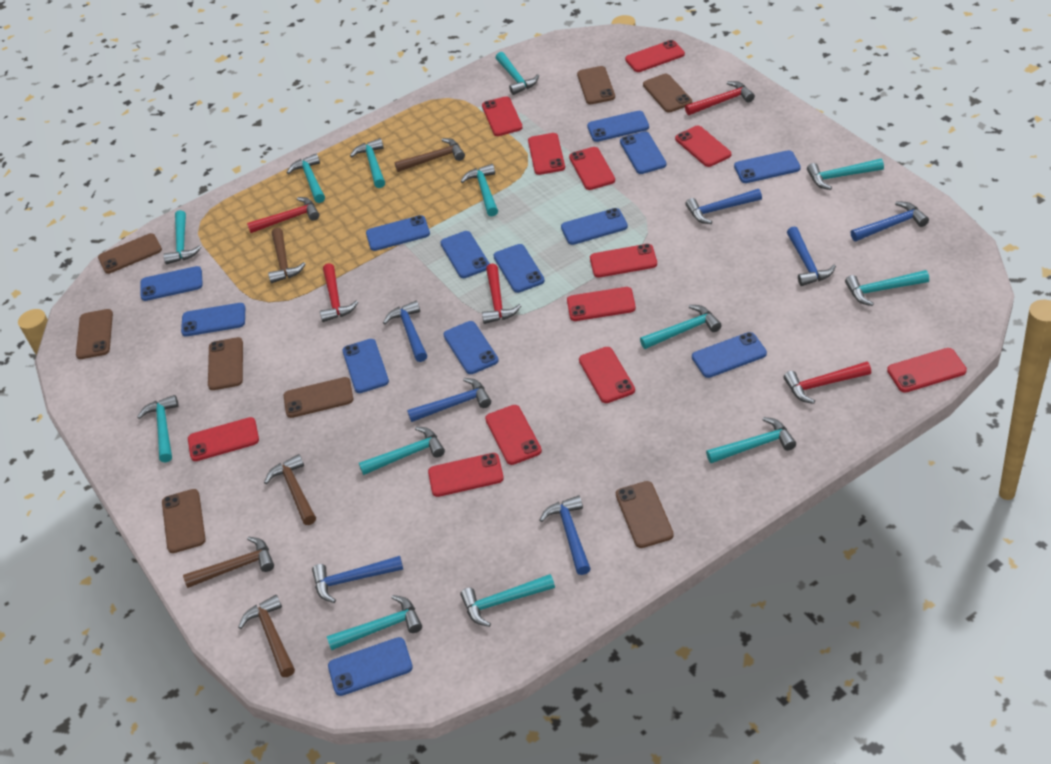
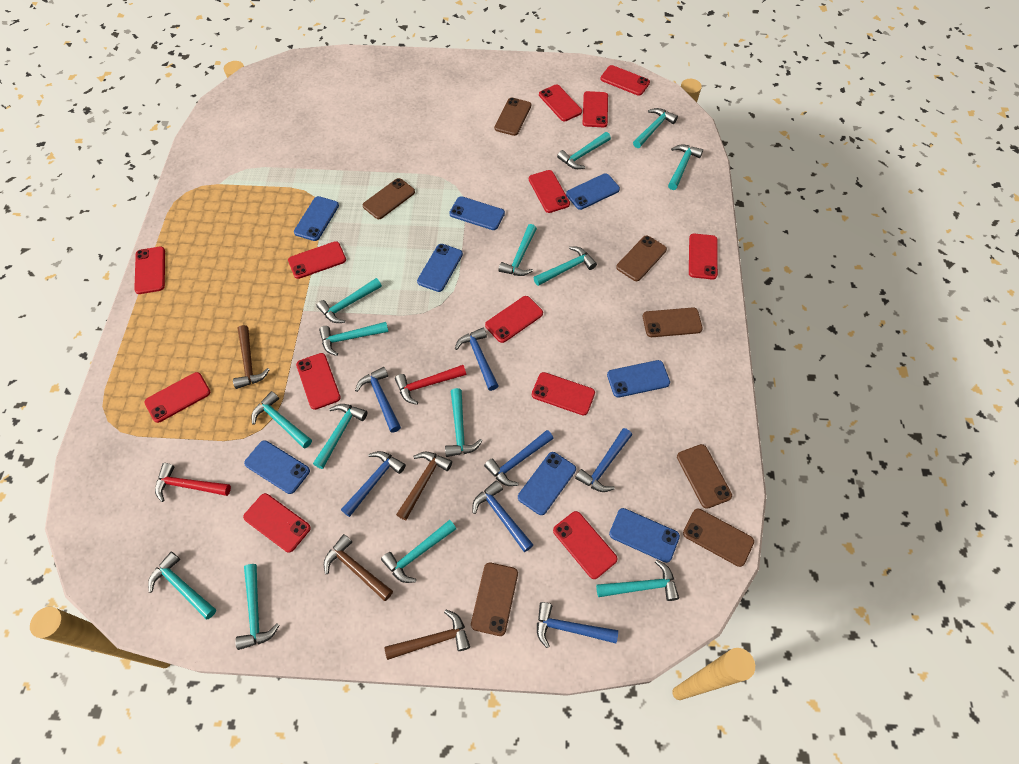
blue phone: 13 -> 8
brown hammer: 5 -> 4
brown phone: 8 -> 7
red hammer: 5 -> 2
red phone: 12 -> 13
turquoise hammer: 13 -> 14

